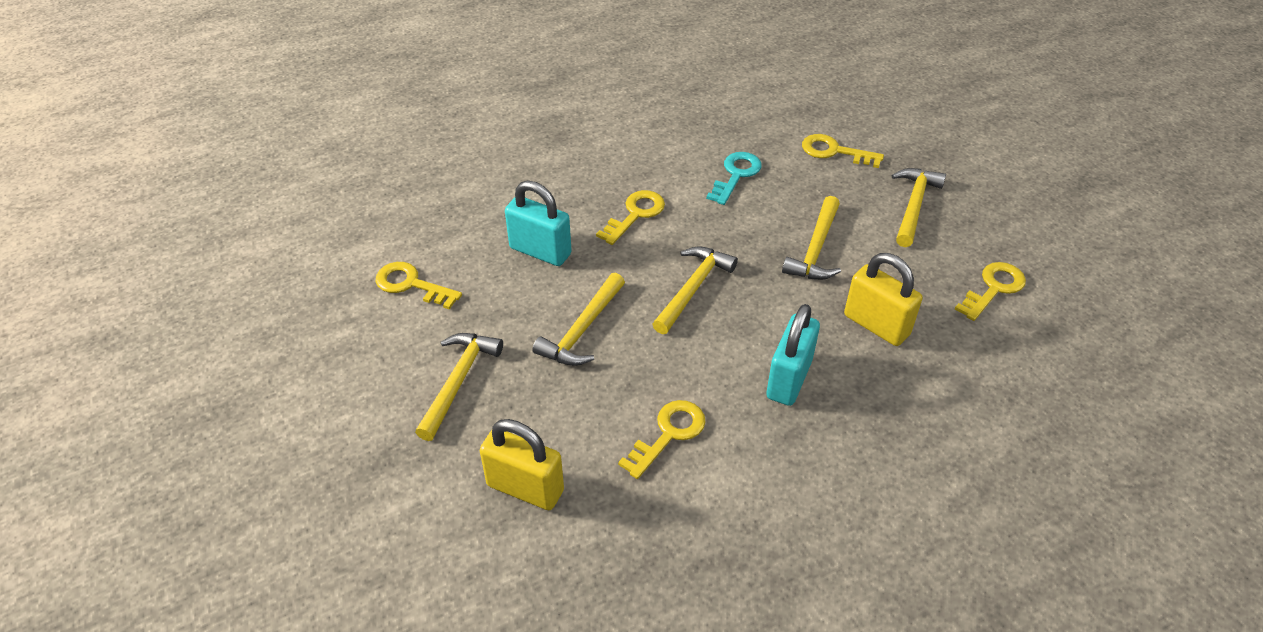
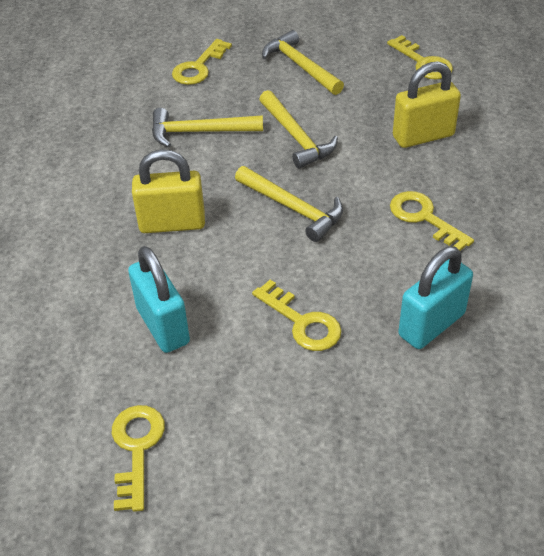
turquoise key: 1 -> 0
yellow hammer: 5 -> 4

